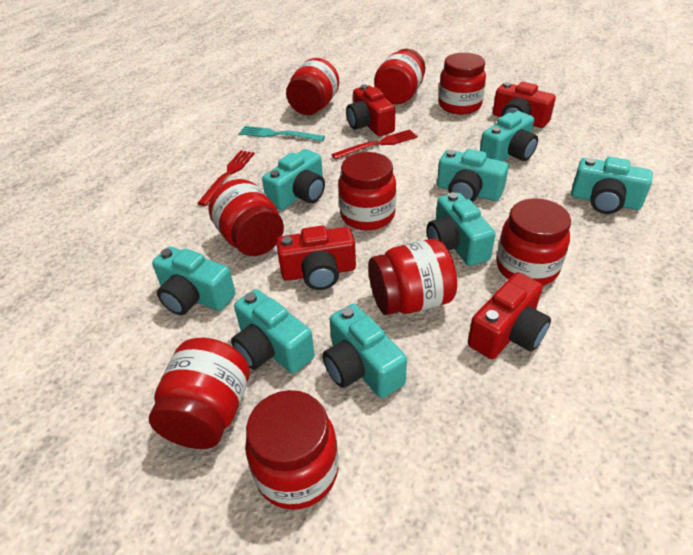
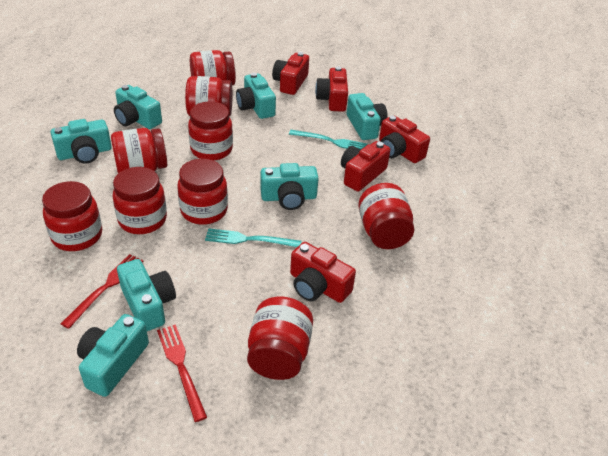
red camera: 4 -> 5
turquoise camera: 8 -> 7
turquoise fork: 1 -> 2

